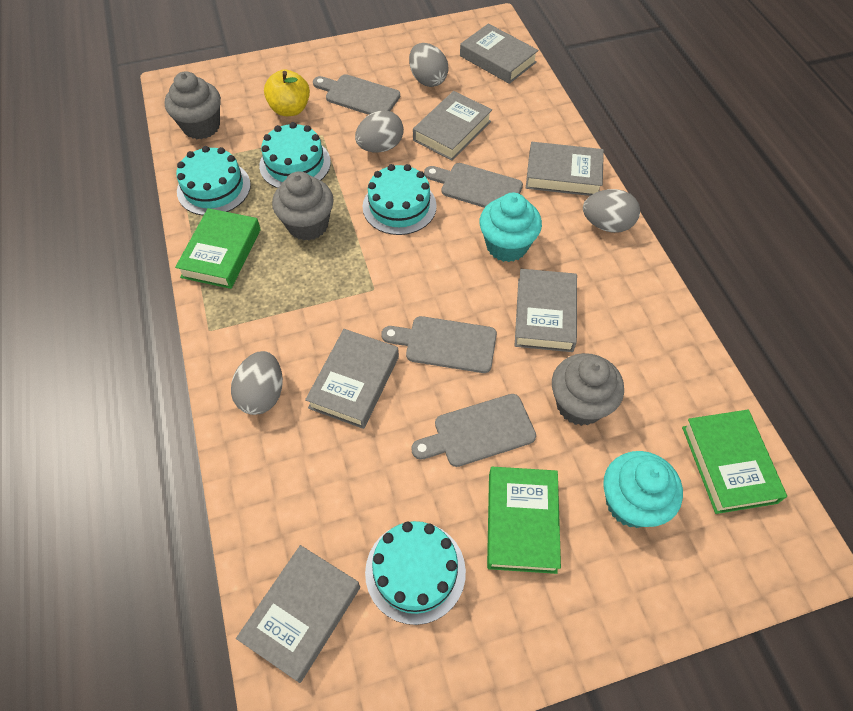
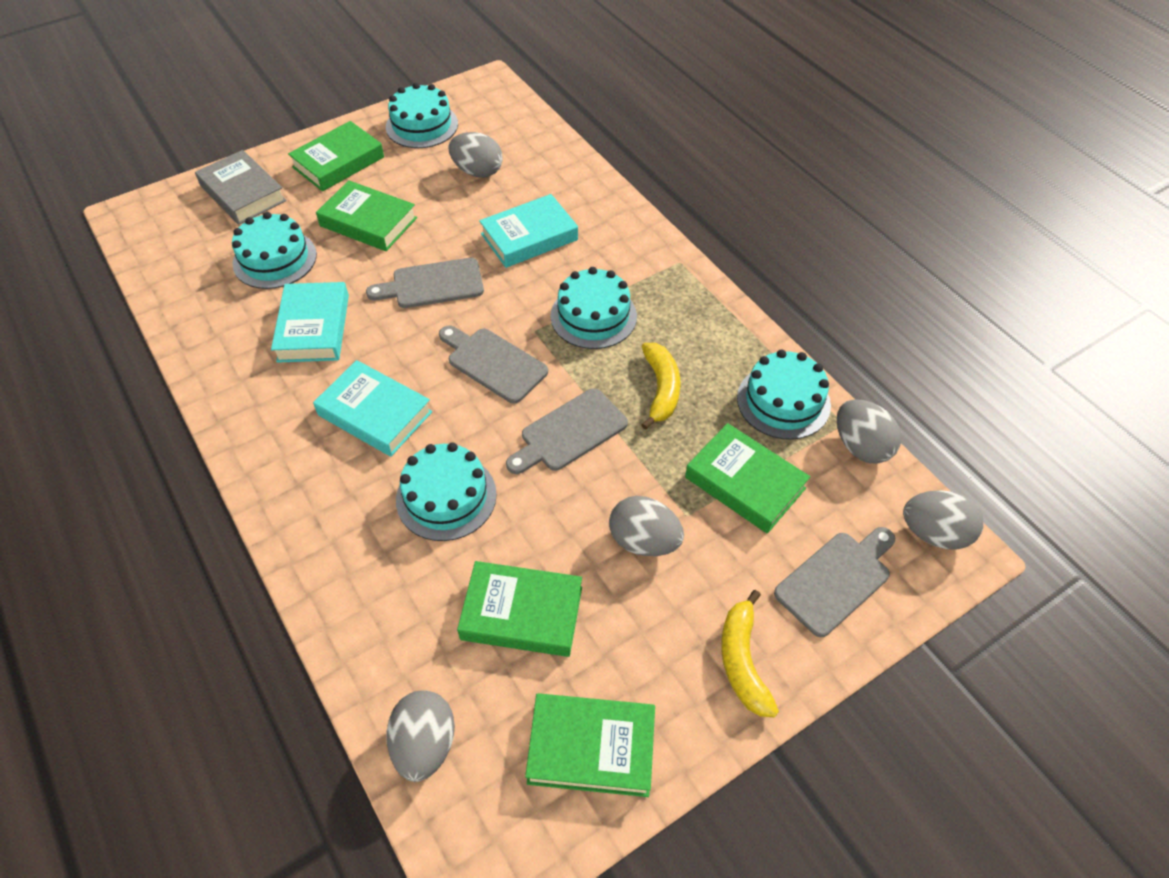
green book: 3 -> 5
grey book: 6 -> 1
grey cupcake: 3 -> 0
grey egg: 4 -> 5
turquoise book: 0 -> 3
turquoise cake: 4 -> 5
turquoise cupcake: 2 -> 0
yellow apple: 1 -> 0
yellow banana: 0 -> 2

